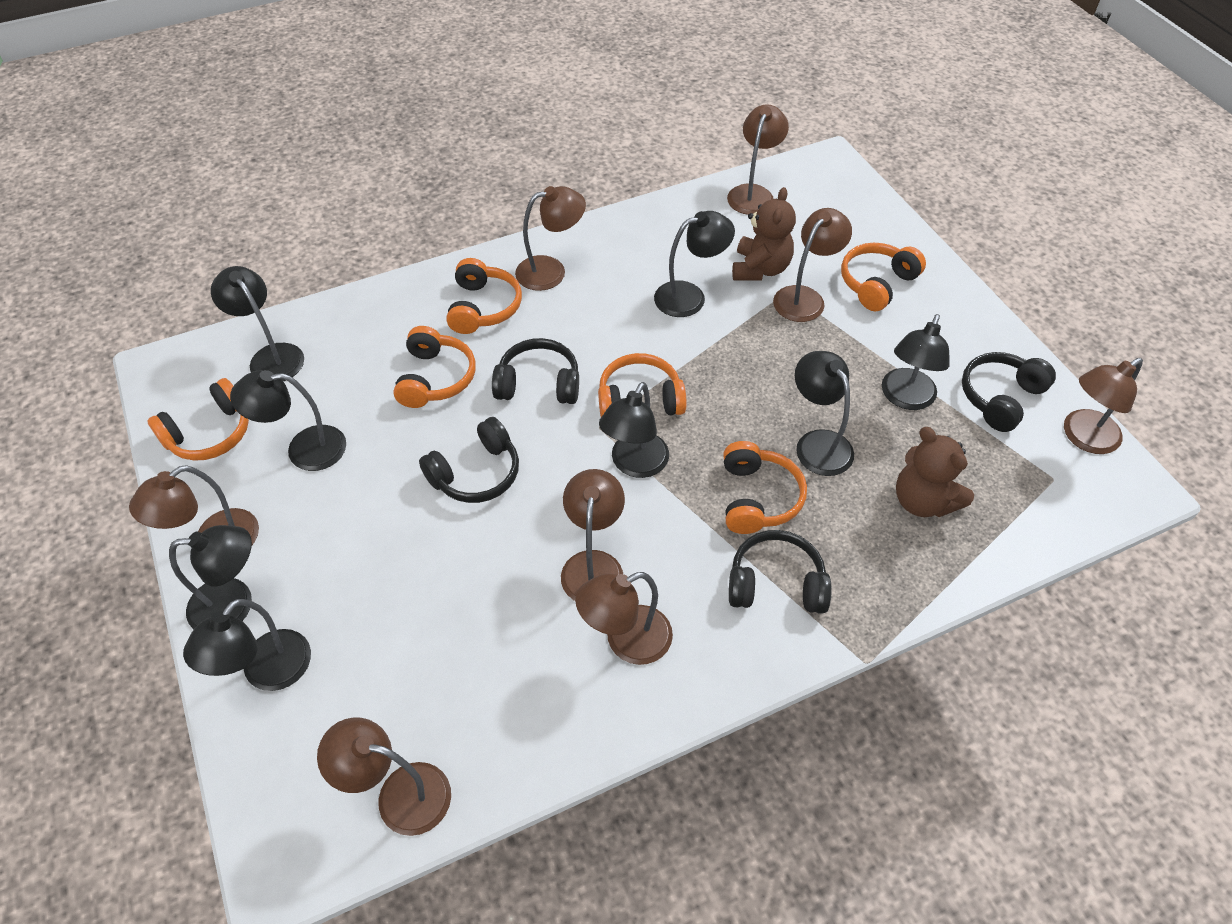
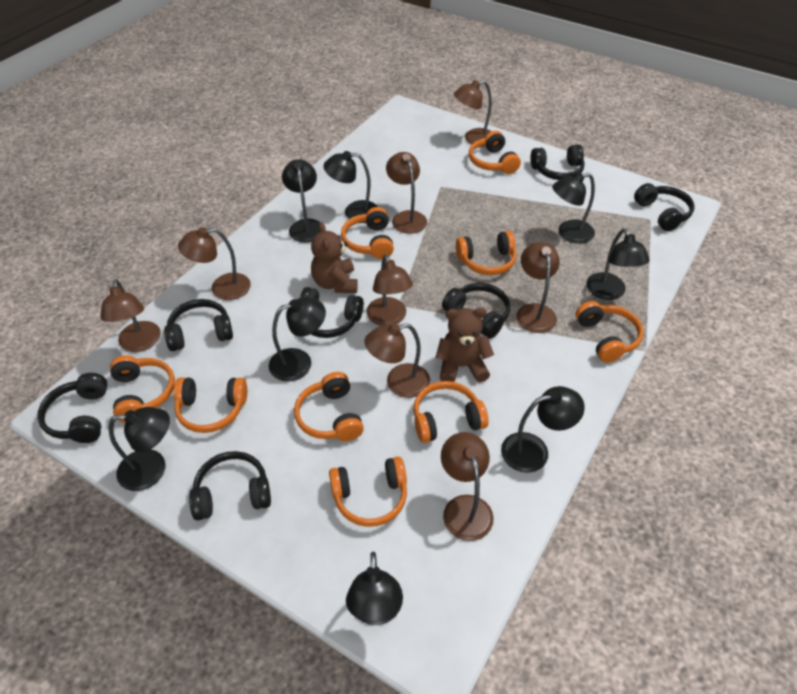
black headphones: 4 -> 7
orange headphones: 6 -> 9

